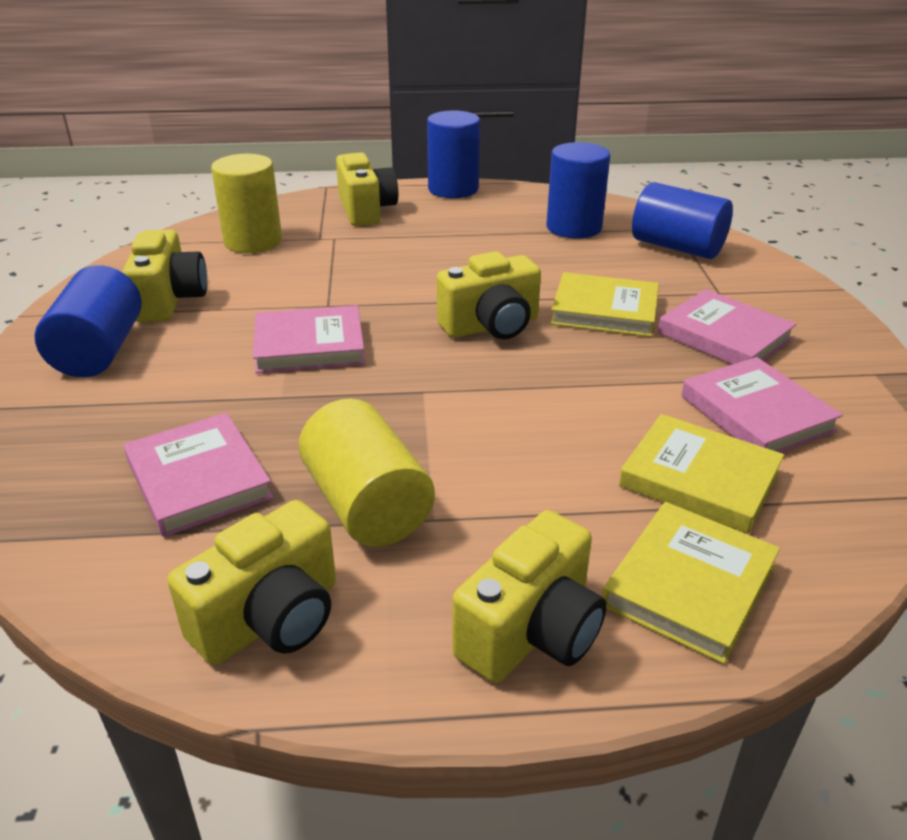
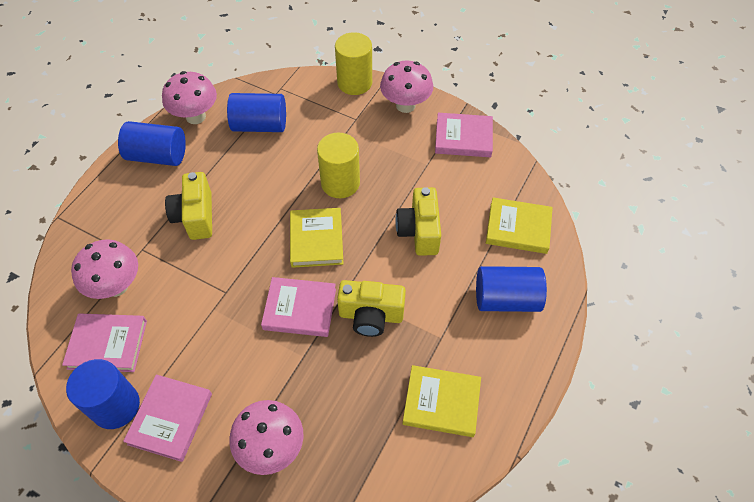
pink mushroom: 0 -> 4
yellow camera: 5 -> 3

